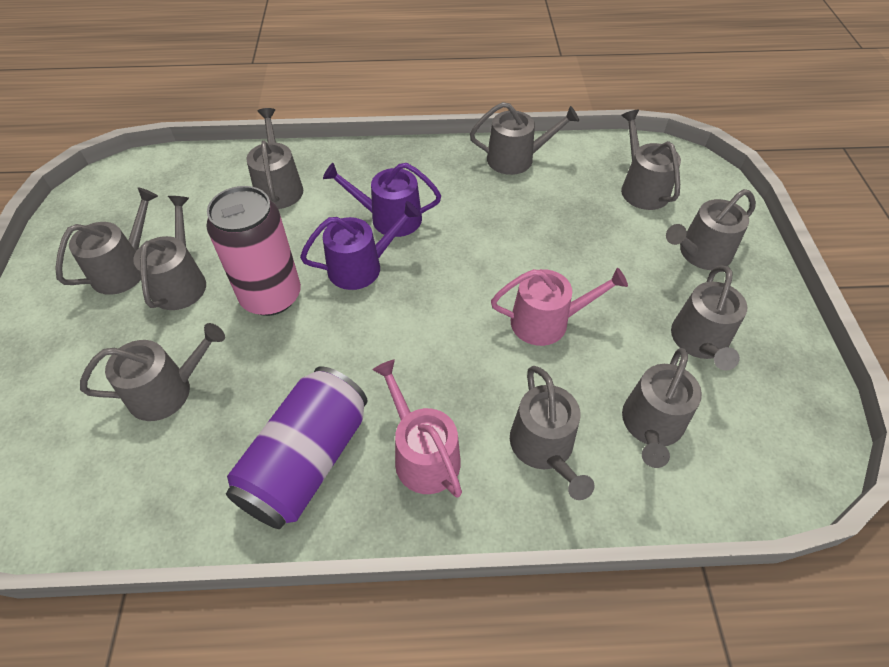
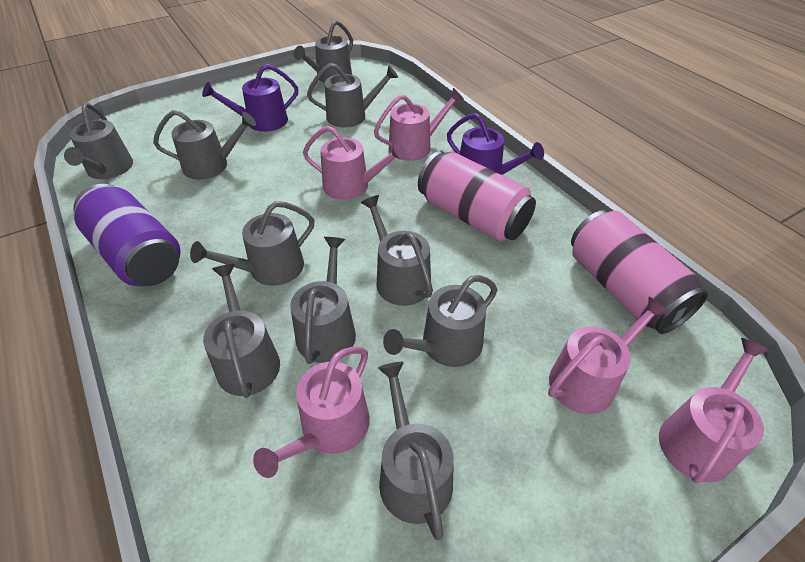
pink can: 1 -> 2
pink watering can: 2 -> 5

